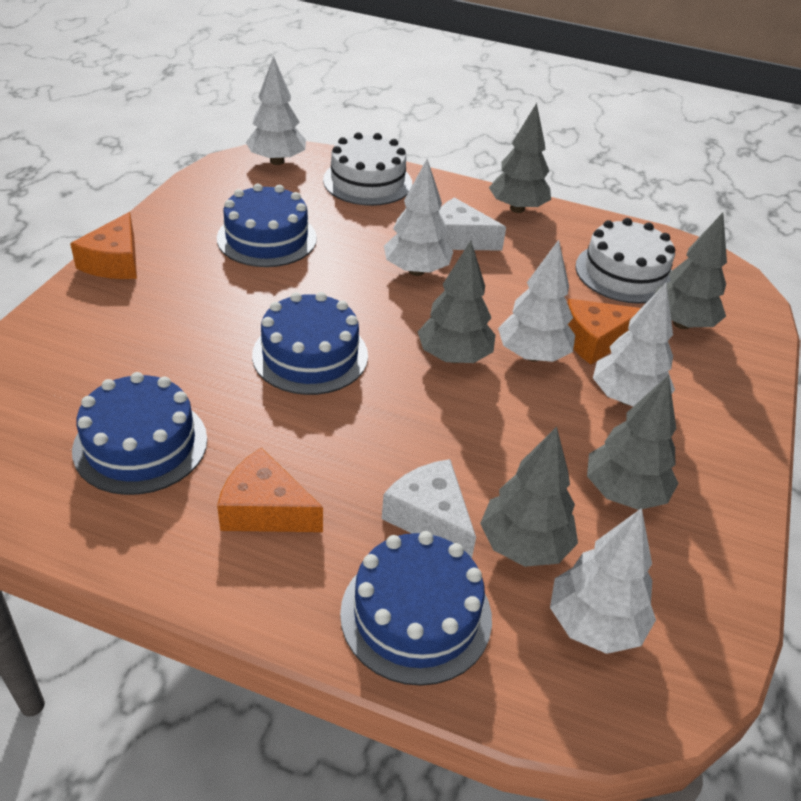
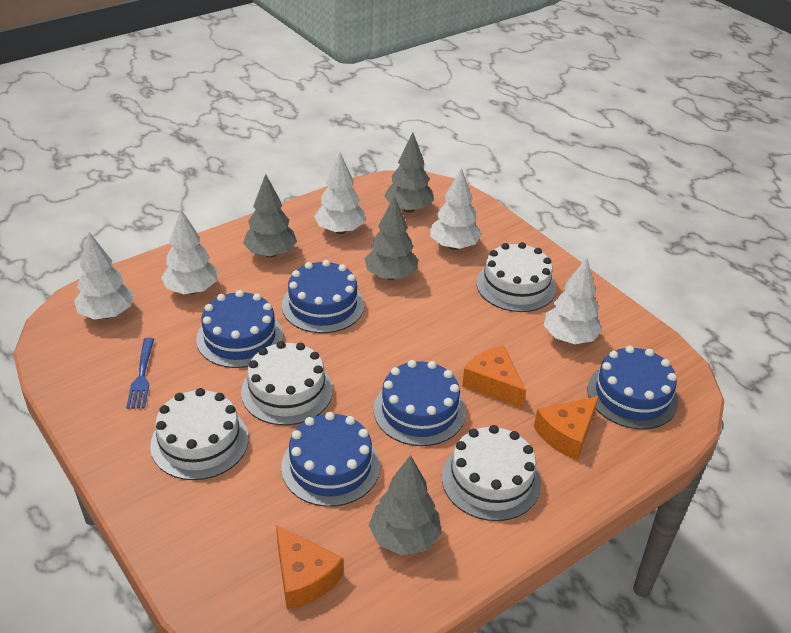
blue cake: 4 -> 5
blue fork: 0 -> 1
grey tree: 5 -> 4
white cake: 2 -> 4
white cheese: 2 -> 0

